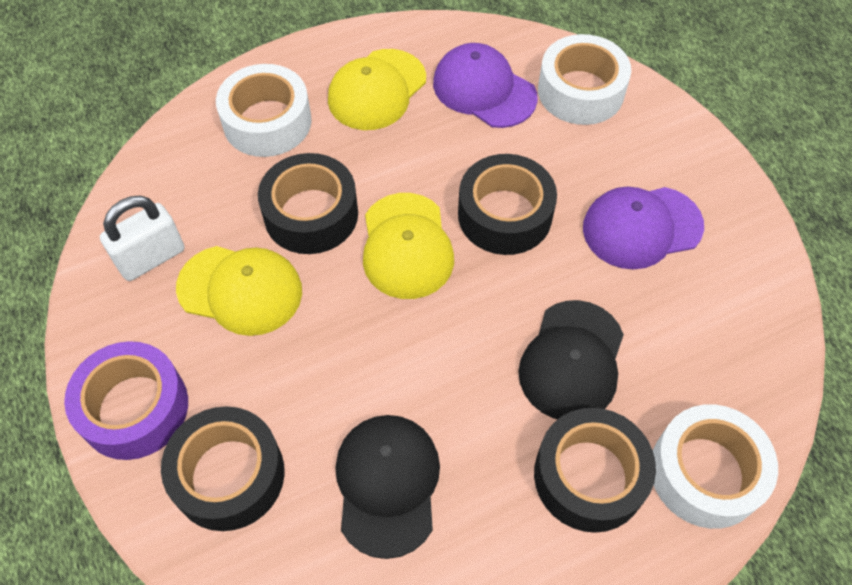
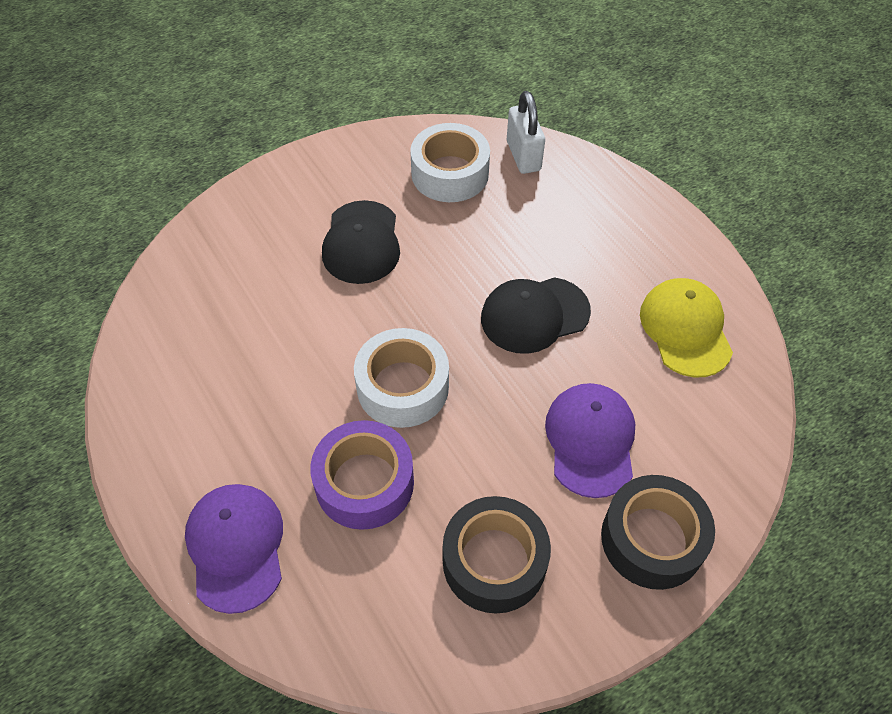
black tape: 4 -> 2
white tape: 3 -> 2
yellow cap: 3 -> 1

